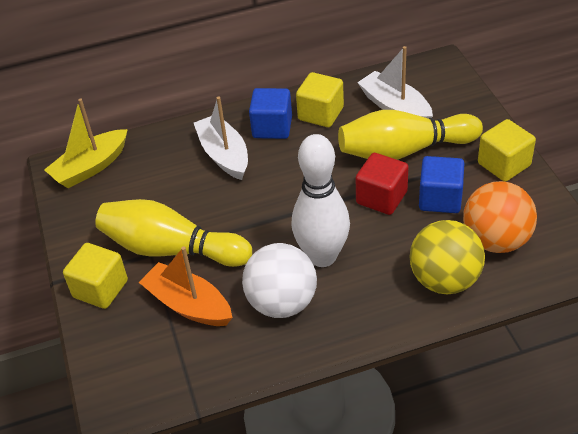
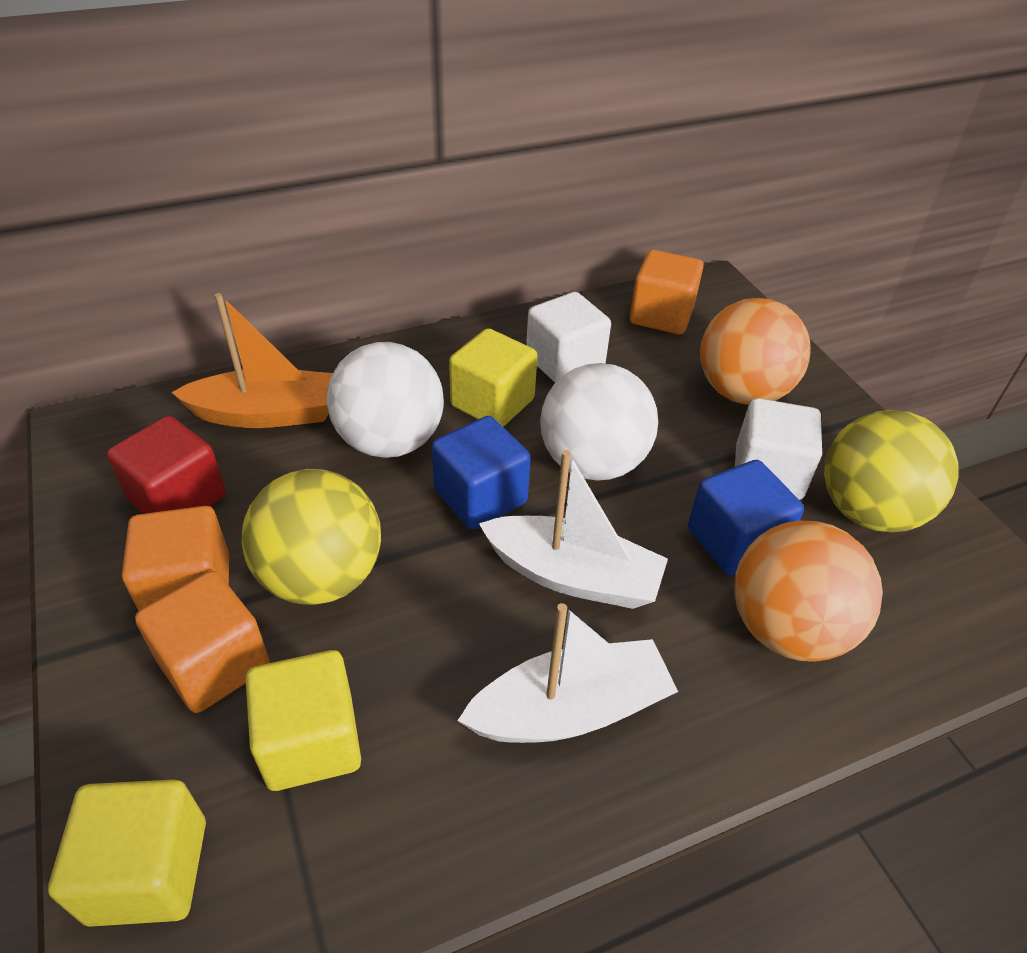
orange ball: 1 -> 2
orange cube: 0 -> 3
white ball: 1 -> 2
white bowling pin: 1 -> 0
white cube: 0 -> 2
yellow ball: 1 -> 2
yellow boat: 1 -> 0
yellow bowling pin: 2 -> 0

